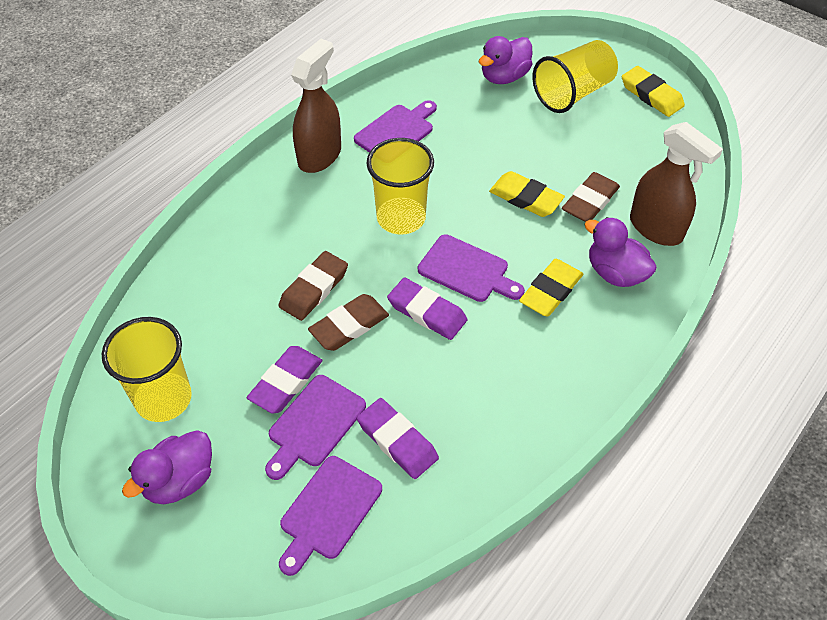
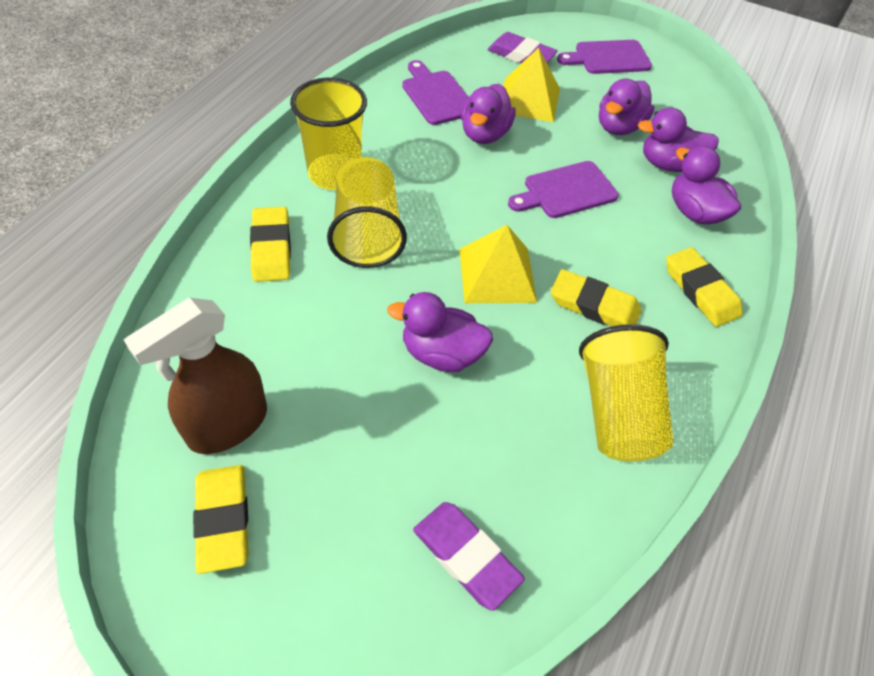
brown eraser: 3 -> 0
brown spray bottle: 2 -> 1
purple cutting board: 4 -> 3
purple duck: 3 -> 5
purple eraser: 3 -> 2
yellow eraser: 3 -> 4
yellow pyramid: 0 -> 2

